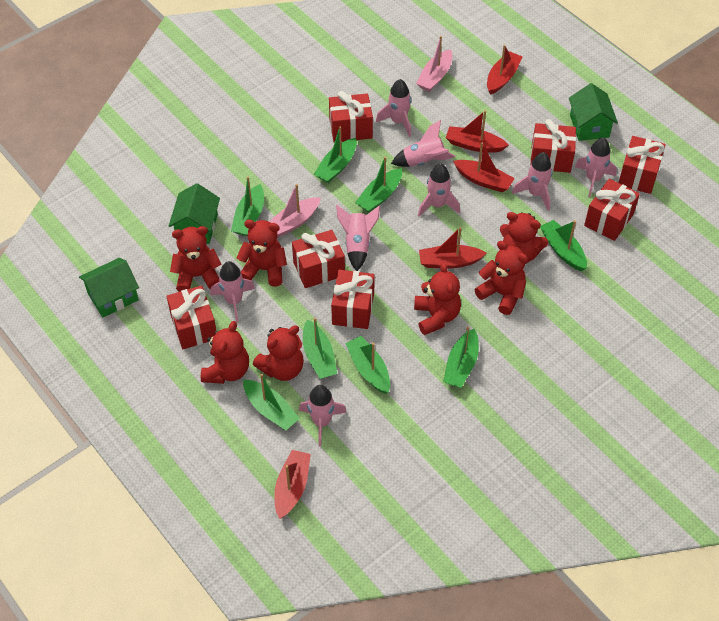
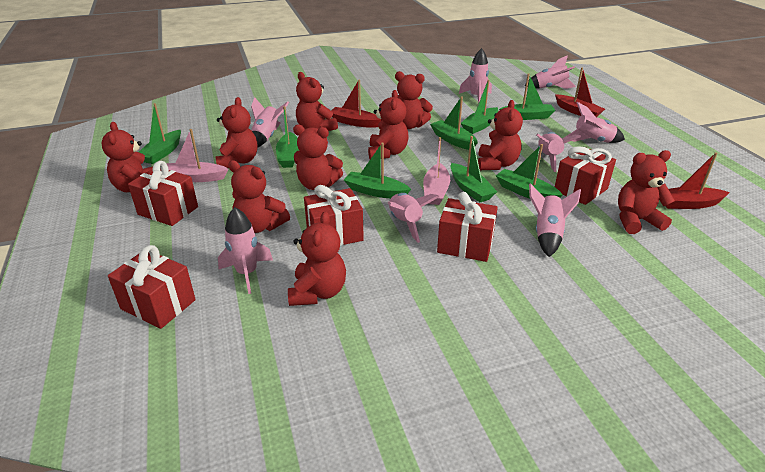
green house: 3 -> 0
red boat: 5 -> 3
red gift: 7 -> 5
red teddy bear: 7 -> 10

